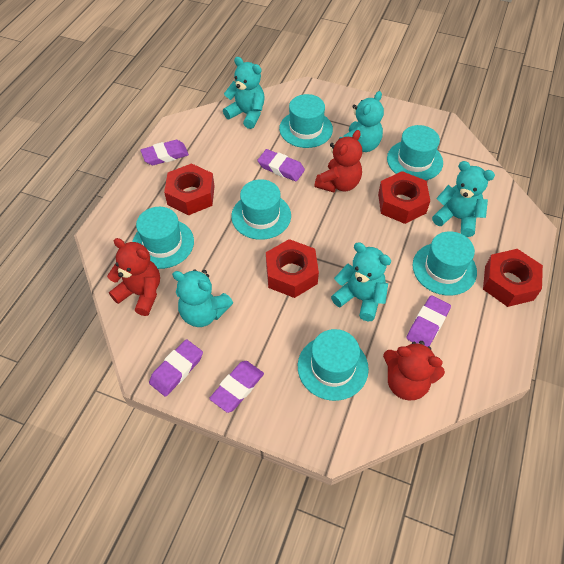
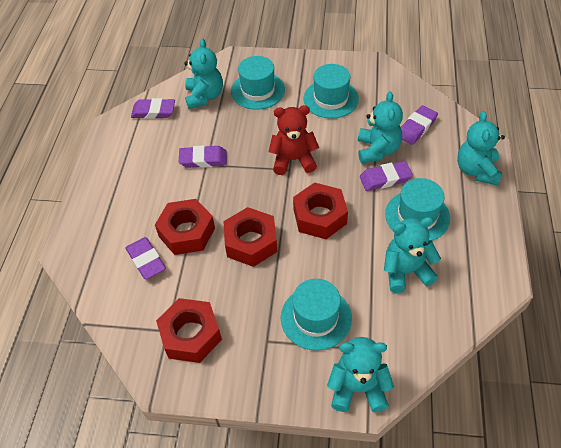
red teddy bear: 3 -> 1
turquoise hat: 6 -> 4

